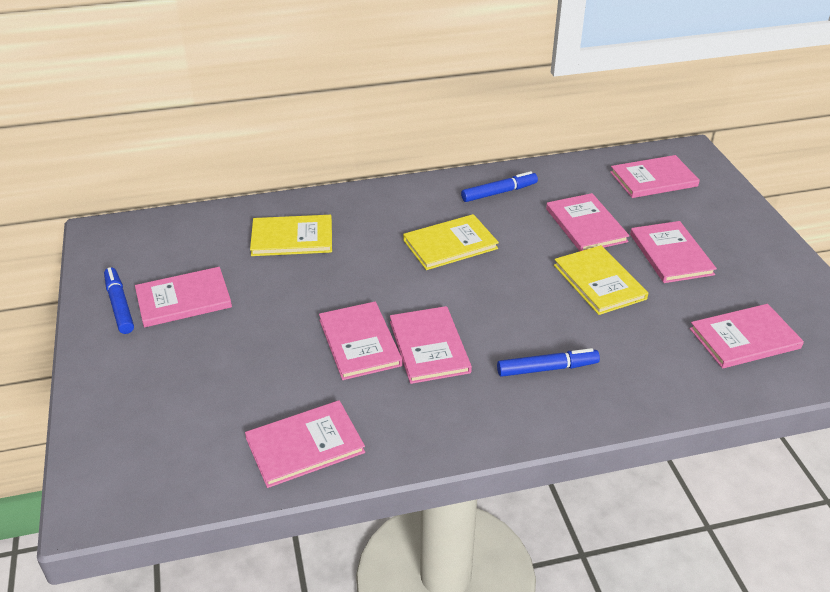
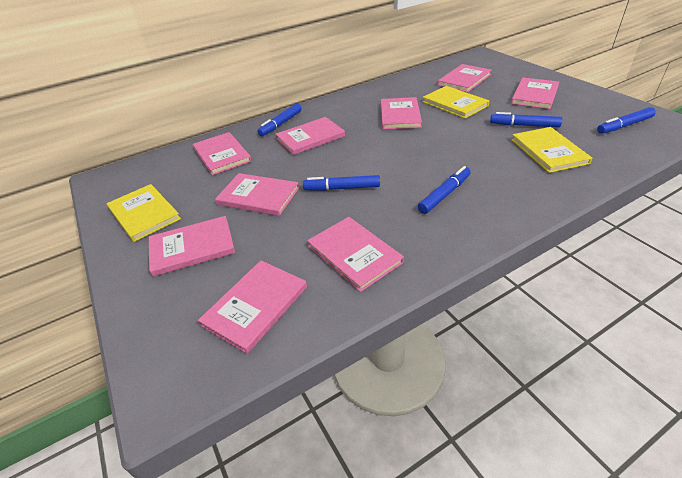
blue marker: 3 -> 5
pink book: 8 -> 9

